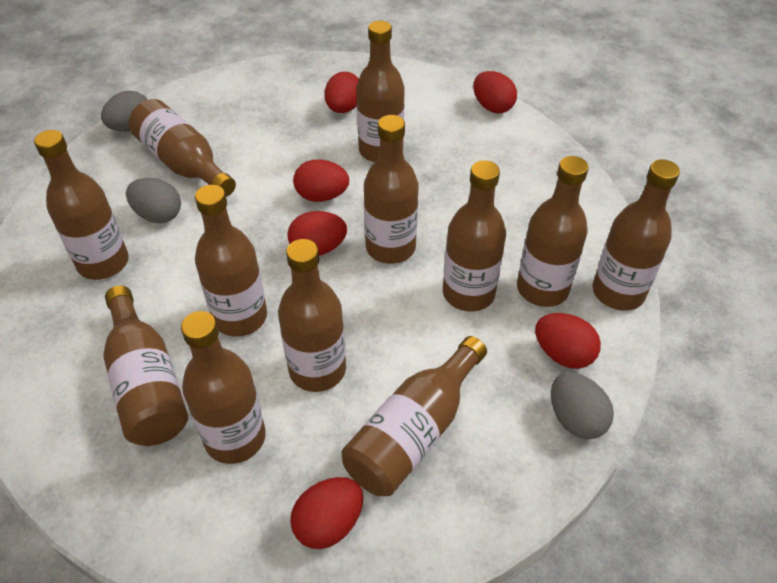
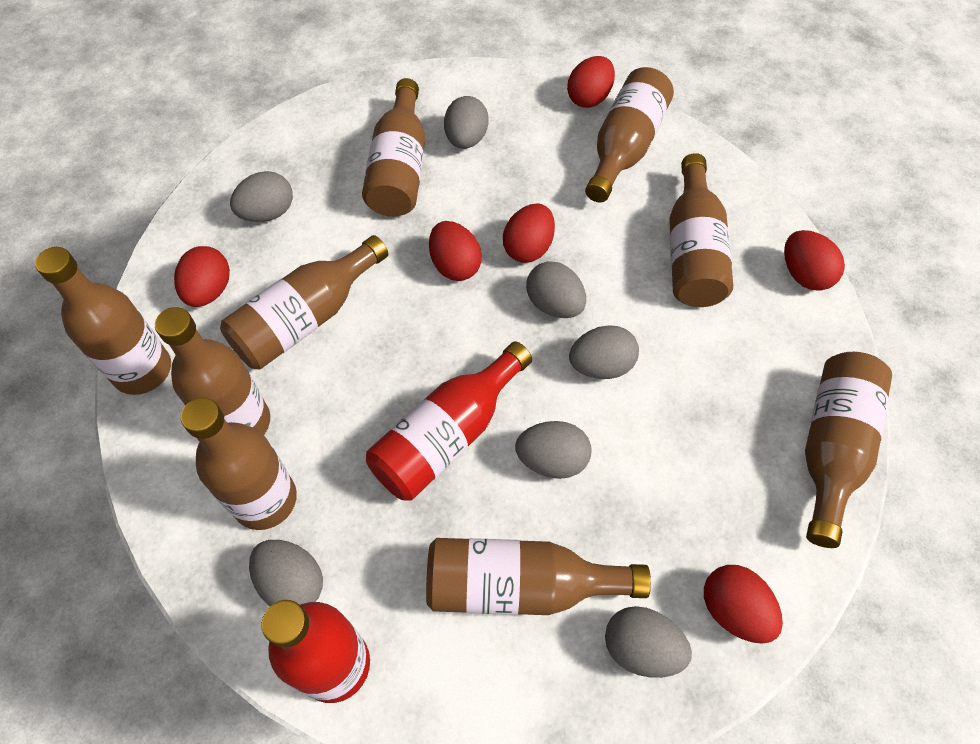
brown bottle: 12 -> 9
grey egg: 3 -> 7
red bottle: 0 -> 2

